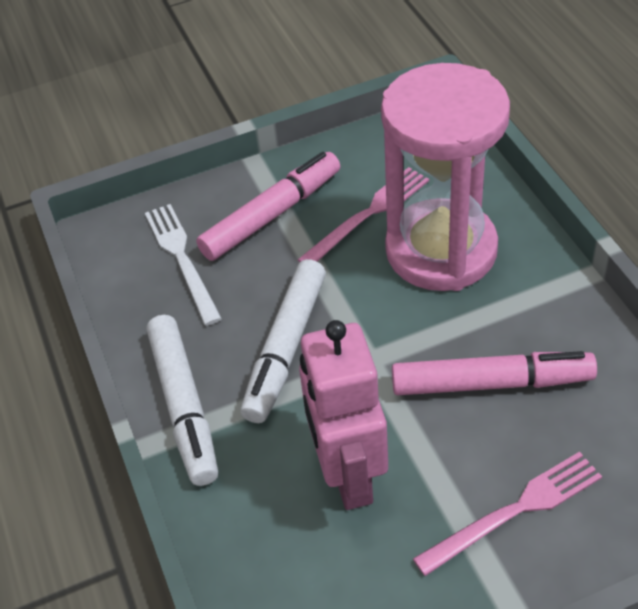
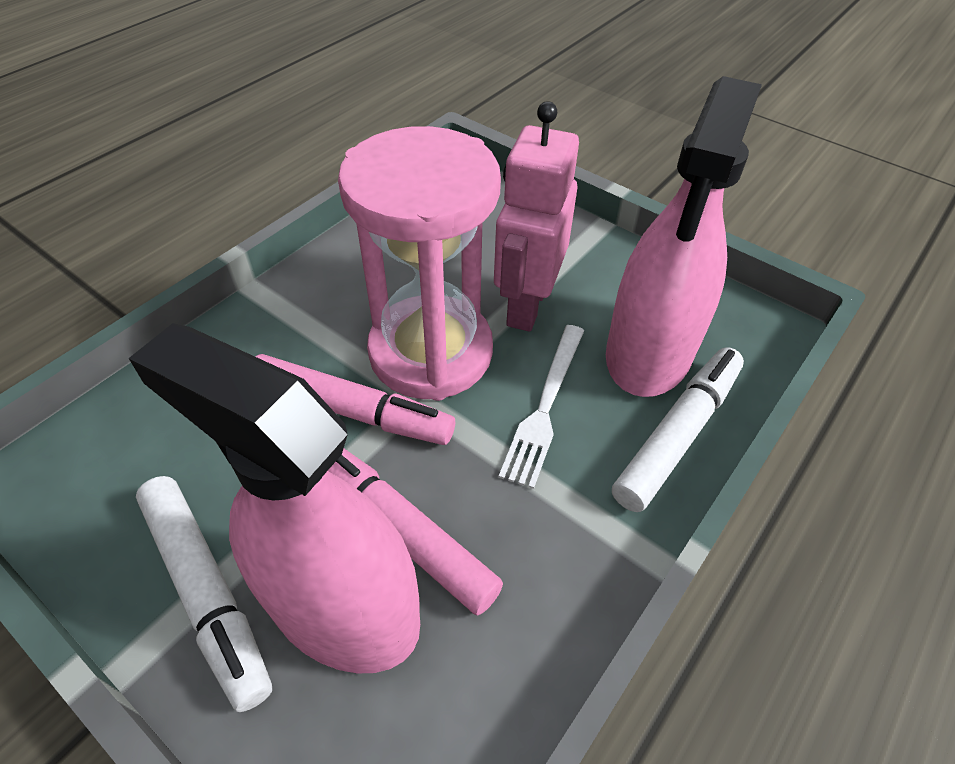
pink fork: 2 -> 0
pink spray bottle: 0 -> 2

